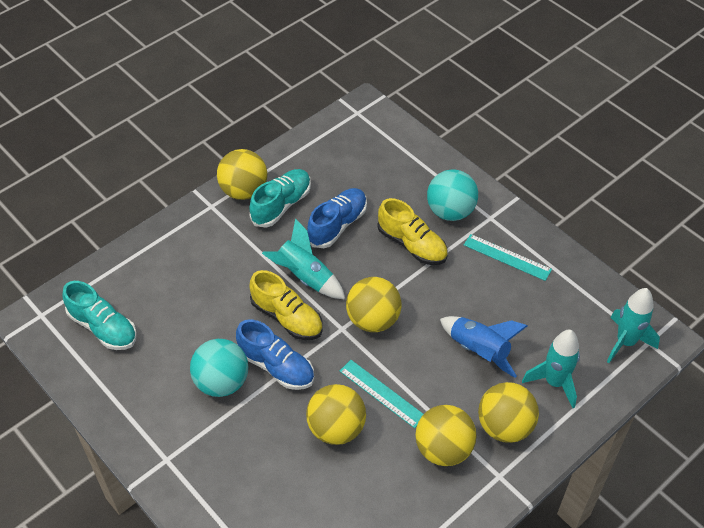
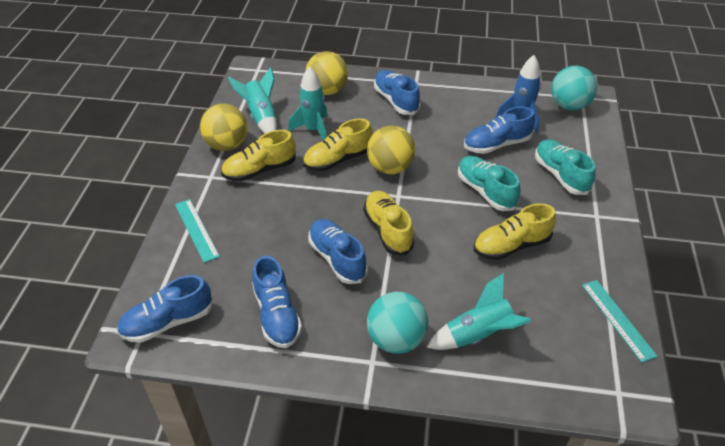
blue shoe: 2 -> 5
yellow ball: 5 -> 3
yellow shoe: 2 -> 4

